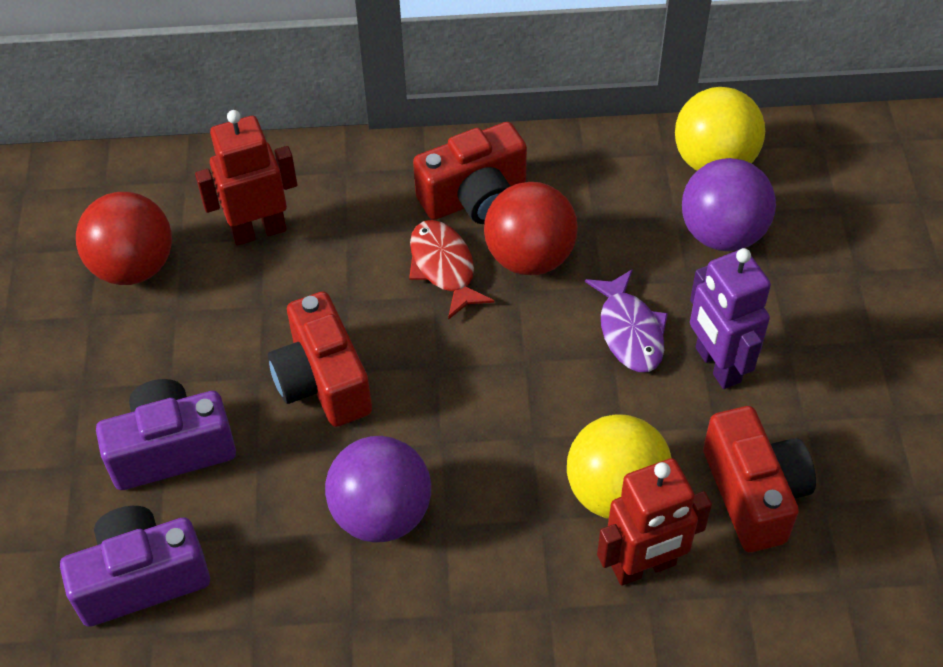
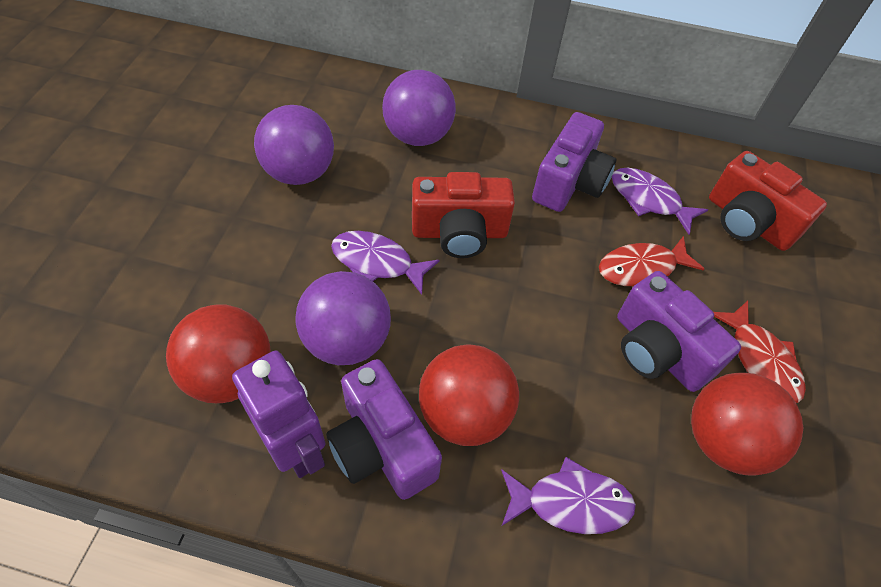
purple ball: 2 -> 3
purple camera: 2 -> 3
purple fish: 1 -> 3
red ball: 2 -> 3
red camera: 3 -> 2
red fish: 1 -> 2
red robot: 2 -> 0
yellow ball: 2 -> 0

